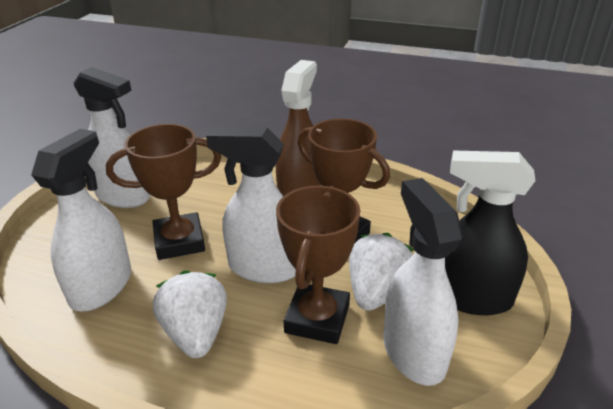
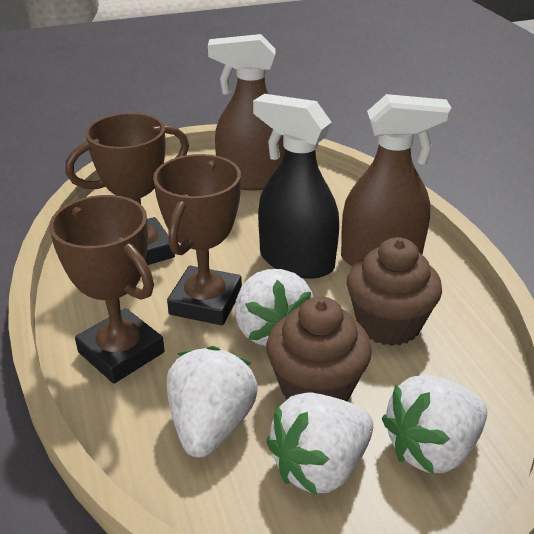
brown cupcake: 0 -> 2
brown spray bottle: 1 -> 2
white spray bottle: 4 -> 0
white strawberry: 2 -> 4

